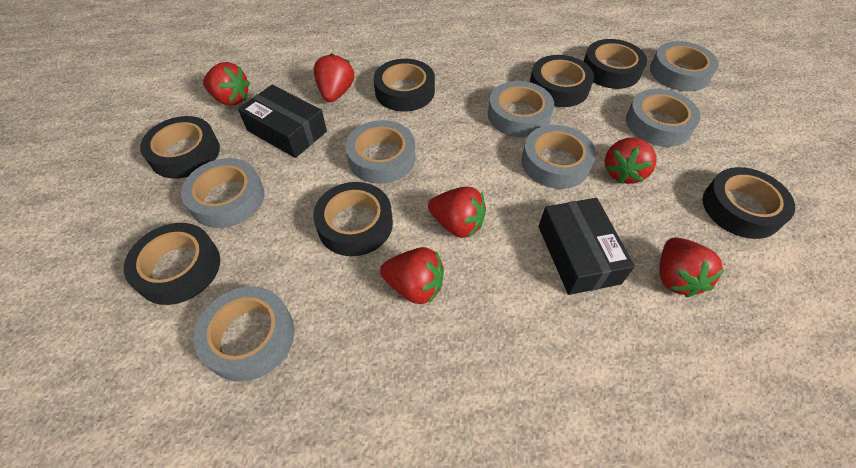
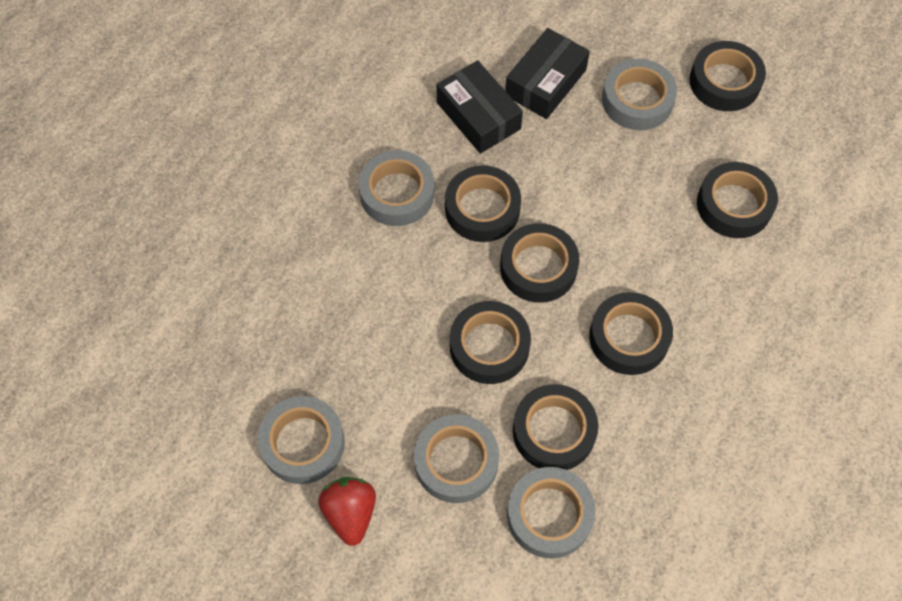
grey tape: 7 -> 5
red strawberry: 6 -> 1

